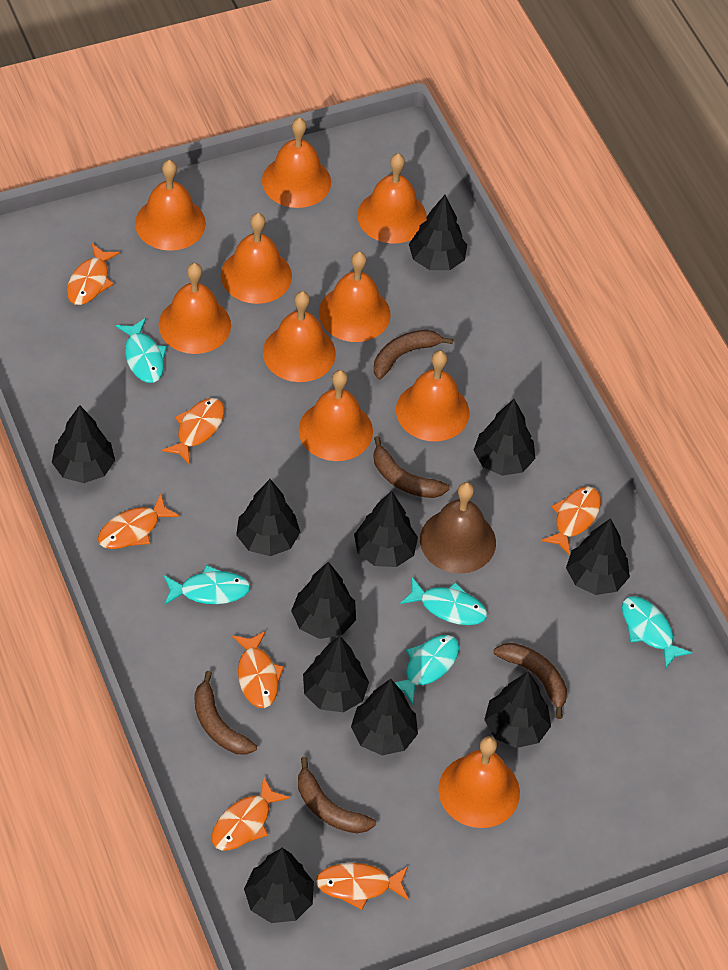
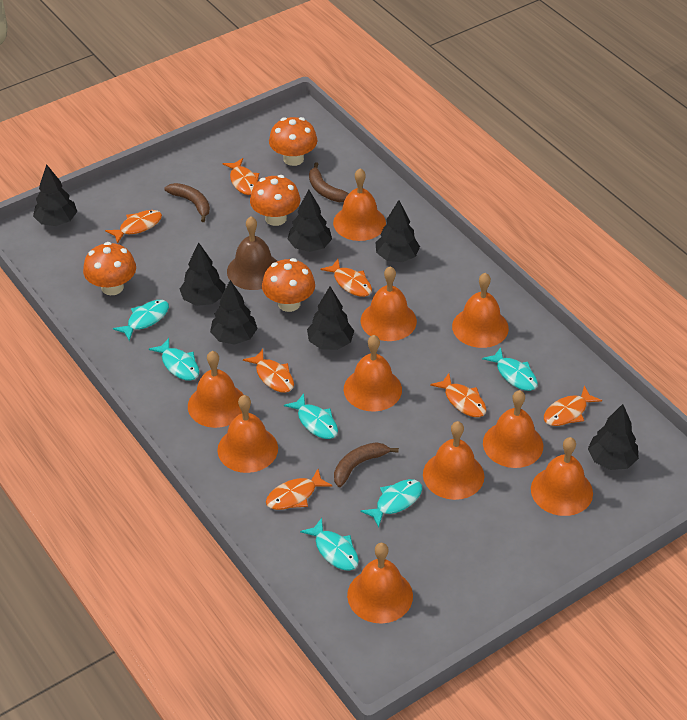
black tree: 11 -> 7
brown banana: 5 -> 3
orange mushroom: 0 -> 4
turquoise fish: 5 -> 6

